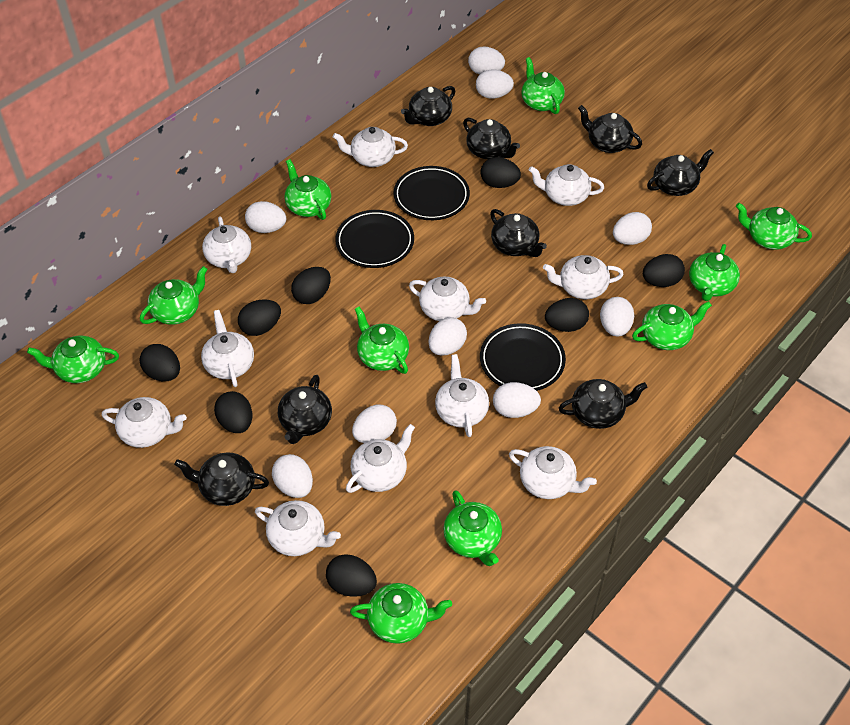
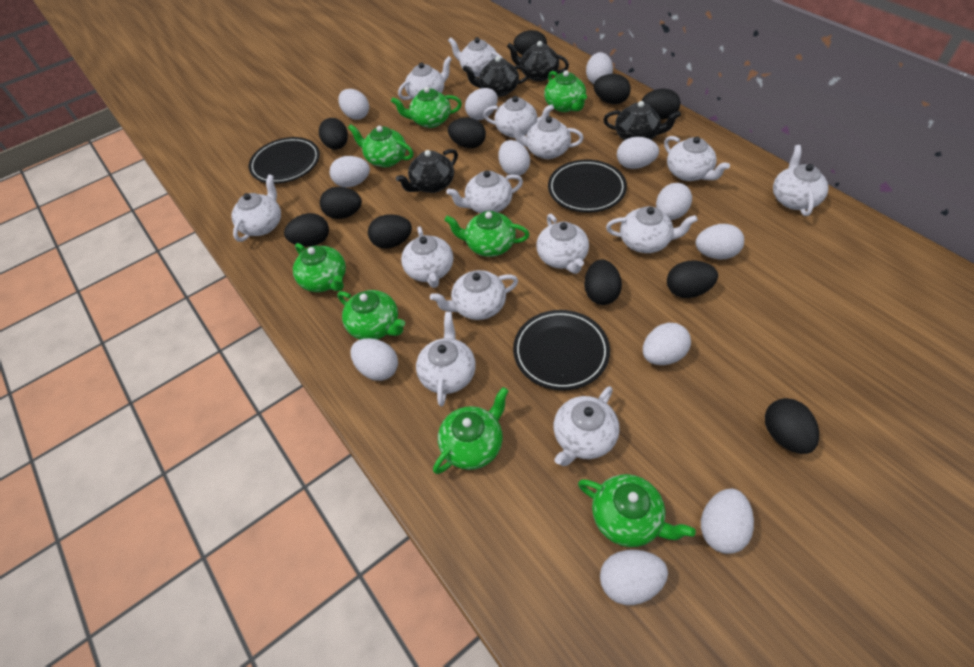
black egg: 8 -> 11
black teapot: 8 -> 4
green teapot: 10 -> 8
white egg: 9 -> 12
white teapot: 11 -> 14

